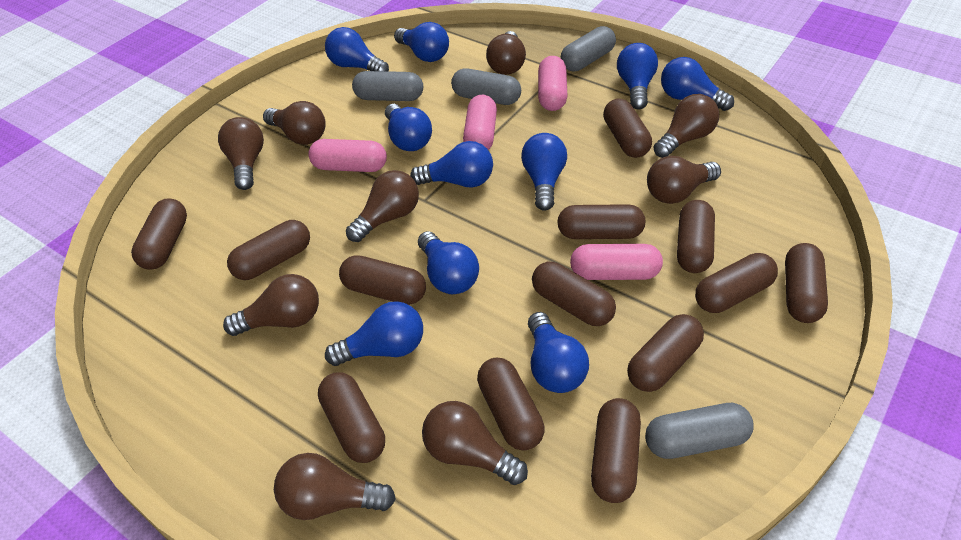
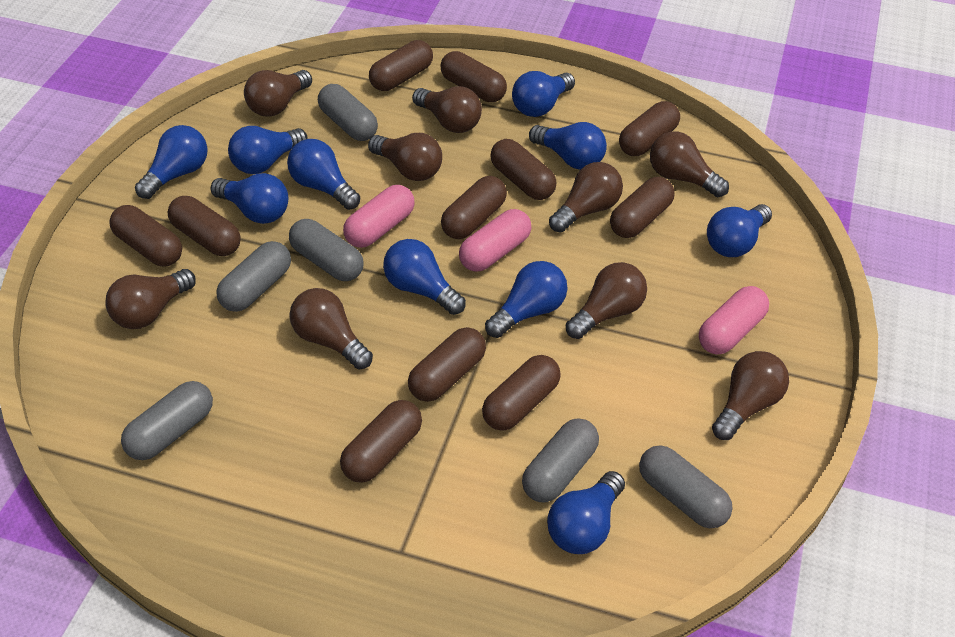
brown capsule: 13 -> 11
grey capsule: 4 -> 6
pink capsule: 4 -> 3

